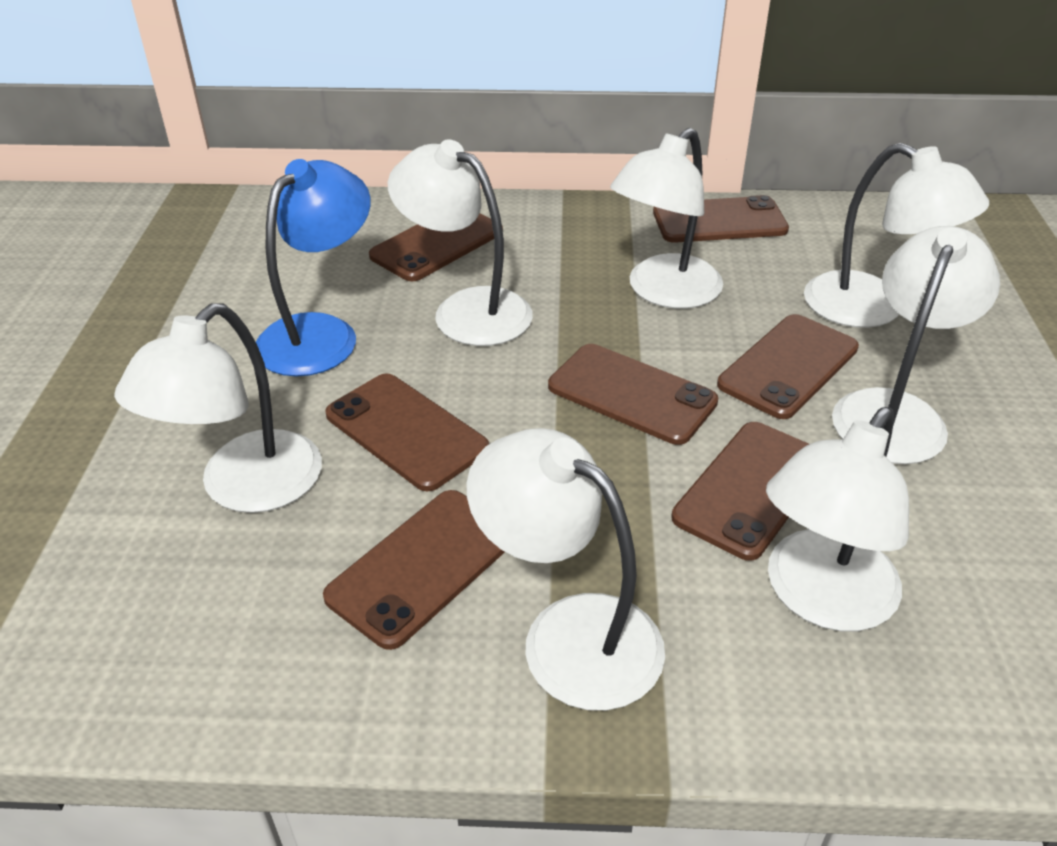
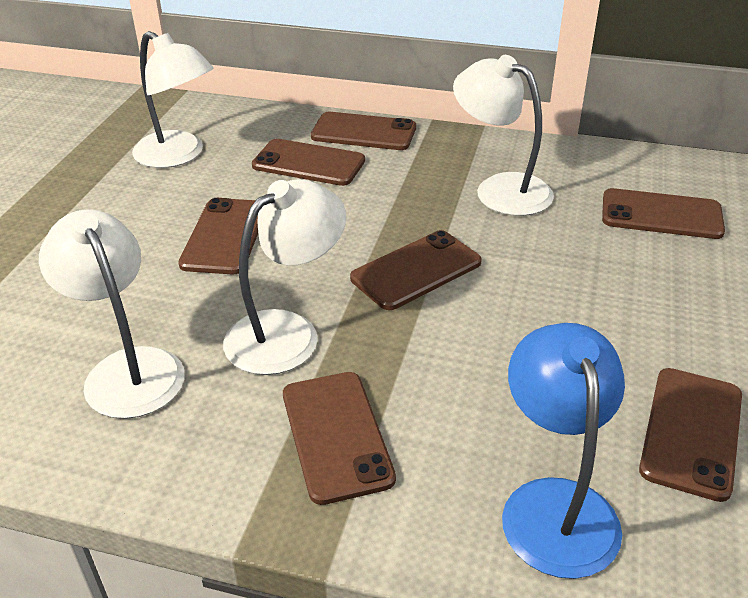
white lamp: 7 -> 4

